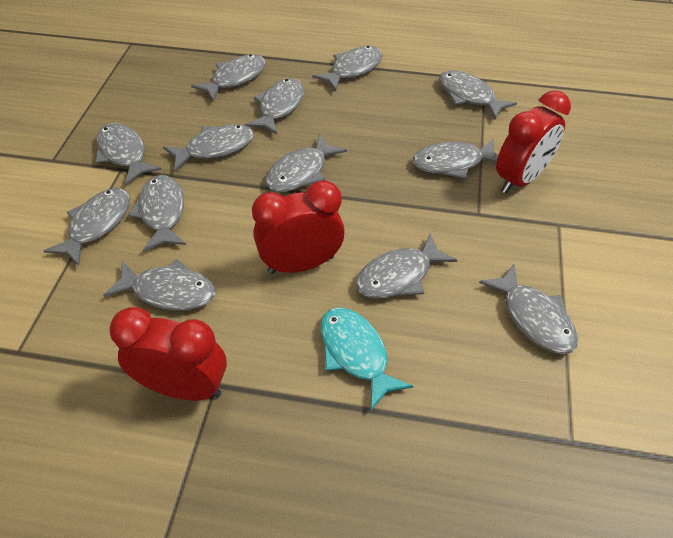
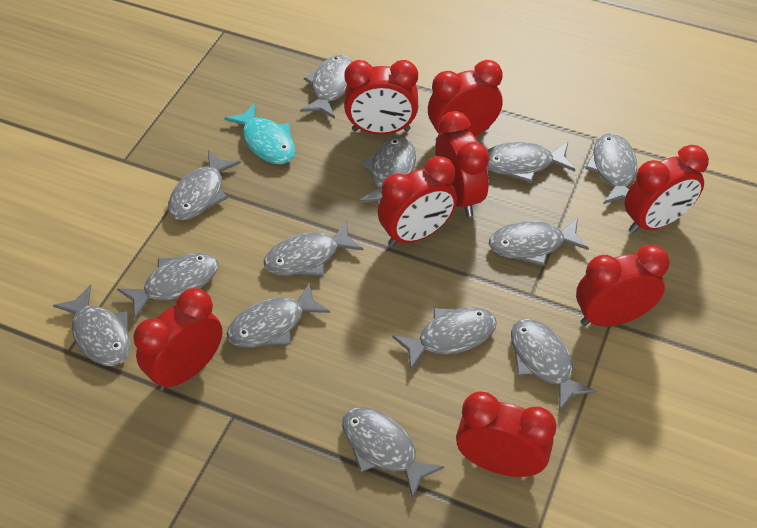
red clock: 3 -> 8

